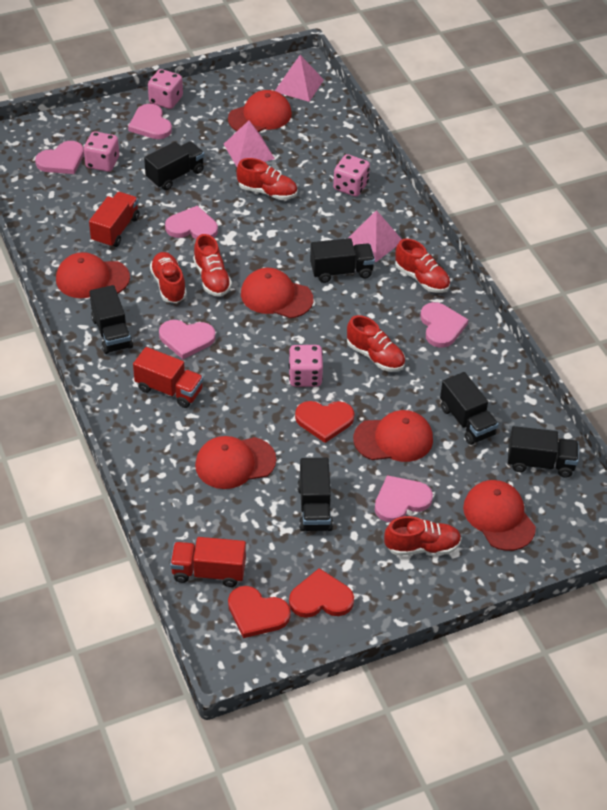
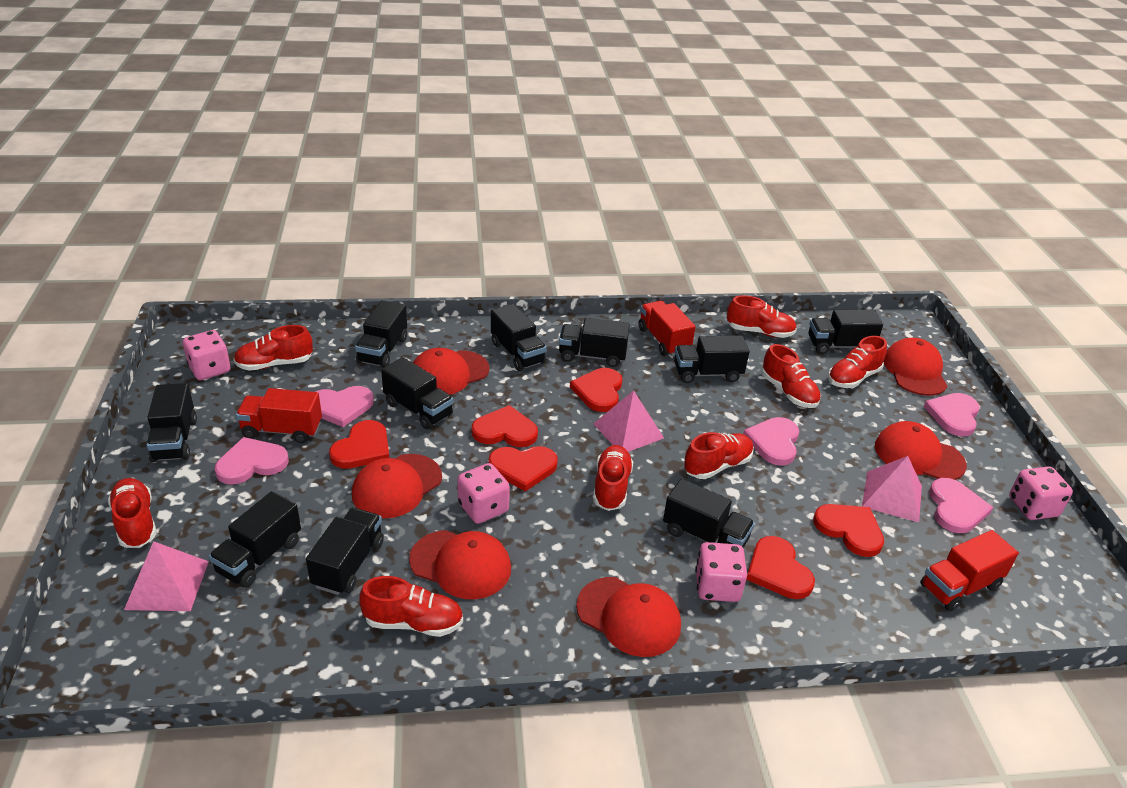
black truck: 6 -> 10
pink heart: 6 -> 5
red heart: 3 -> 6
red shoe: 6 -> 8

